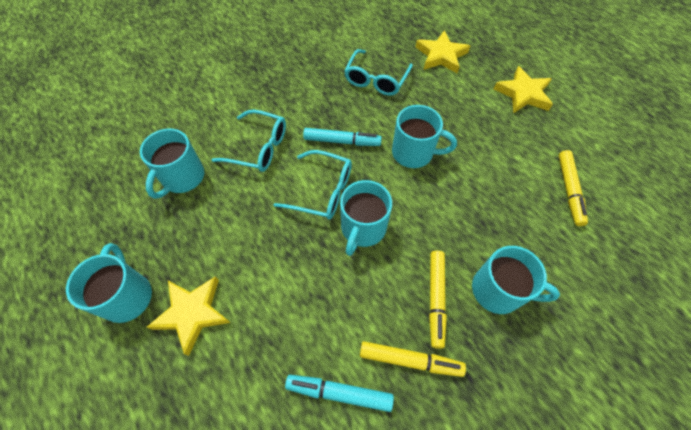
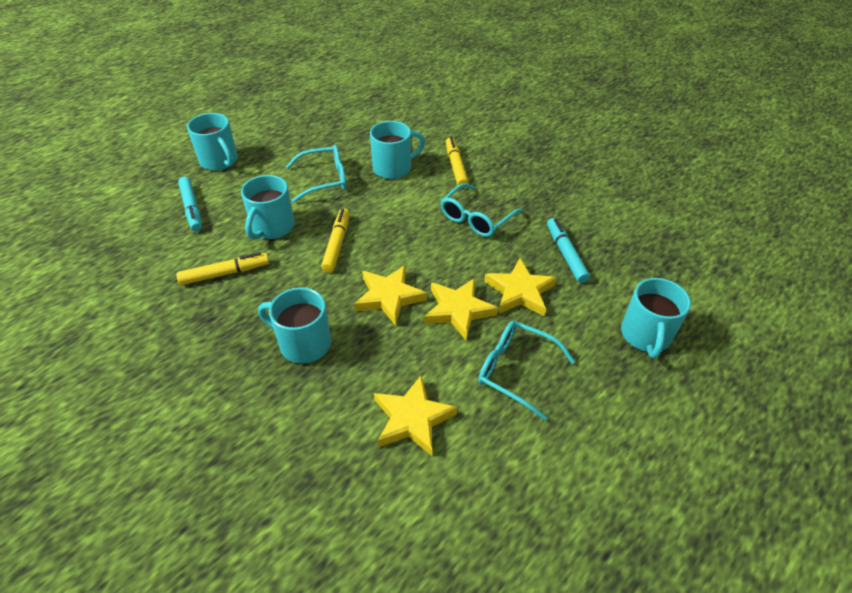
yellow star: 3 -> 4

